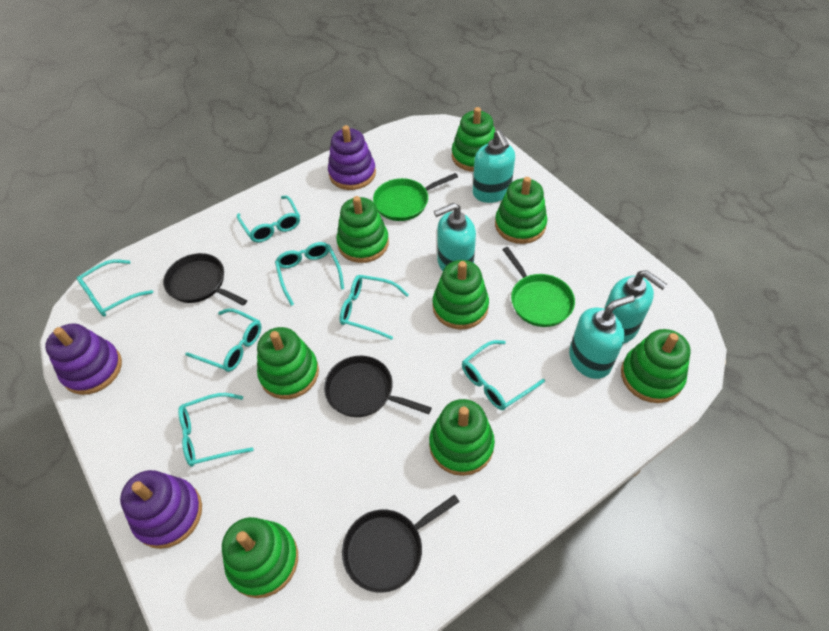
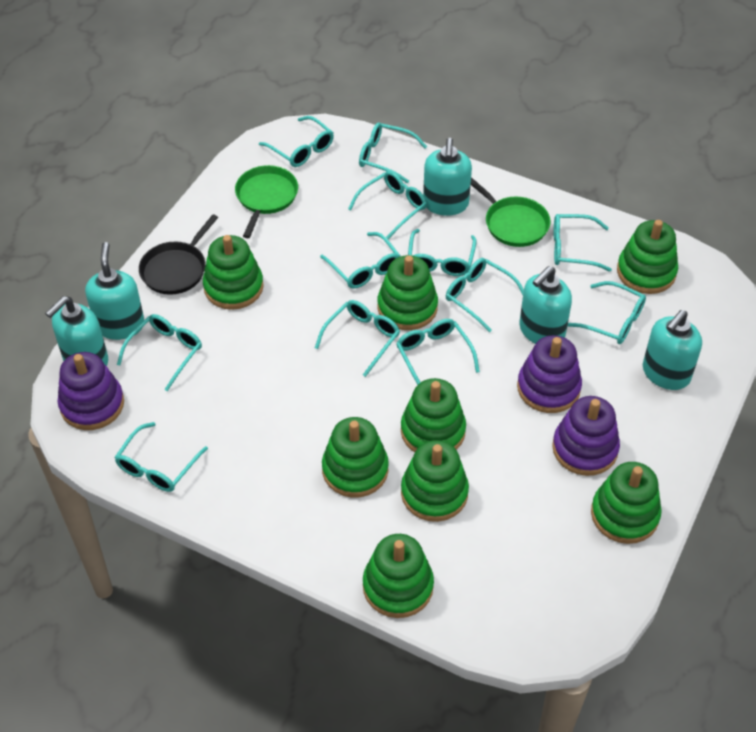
black pan: 3 -> 1
turquoise glasses: 7 -> 12
turquoise soap dispenser: 4 -> 5

